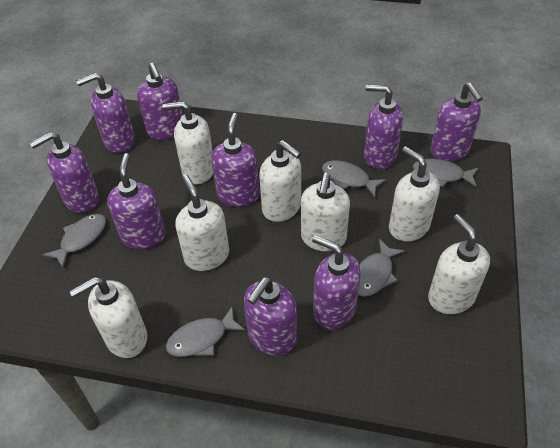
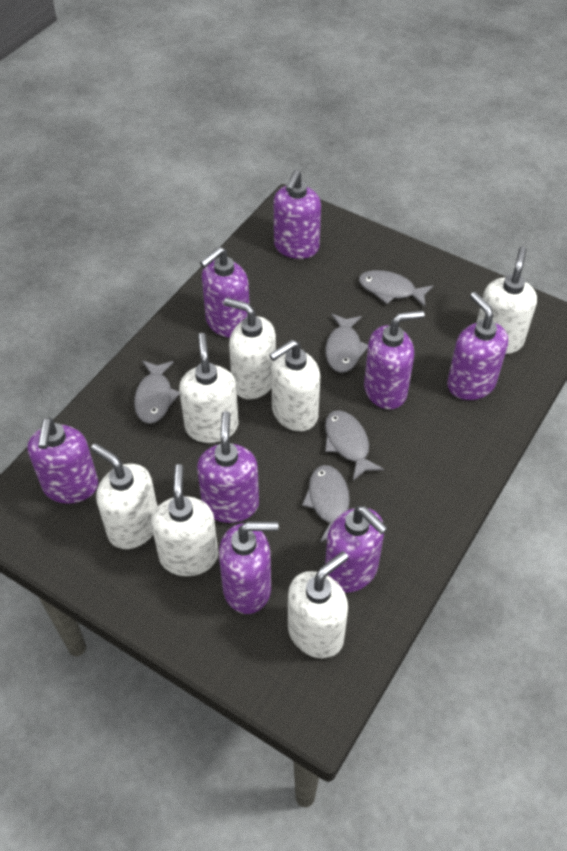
purple soap dispenser: 9 -> 8

